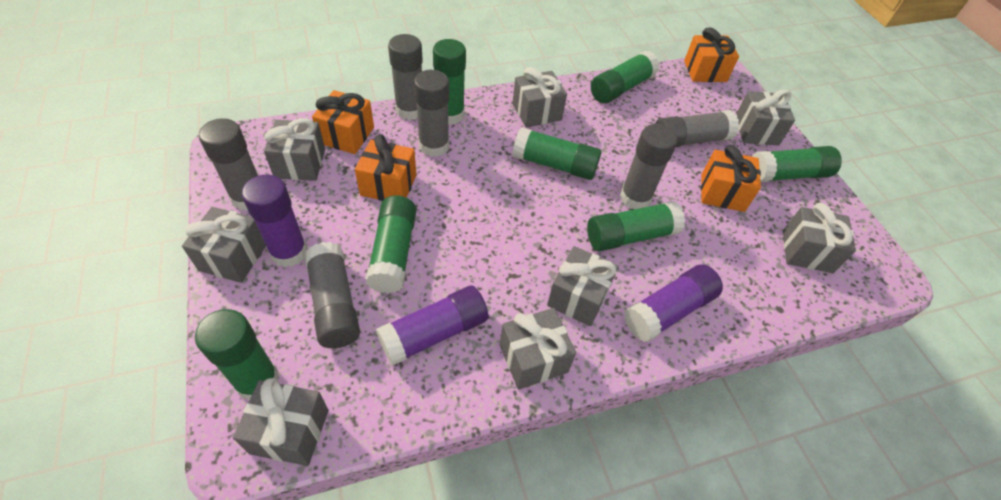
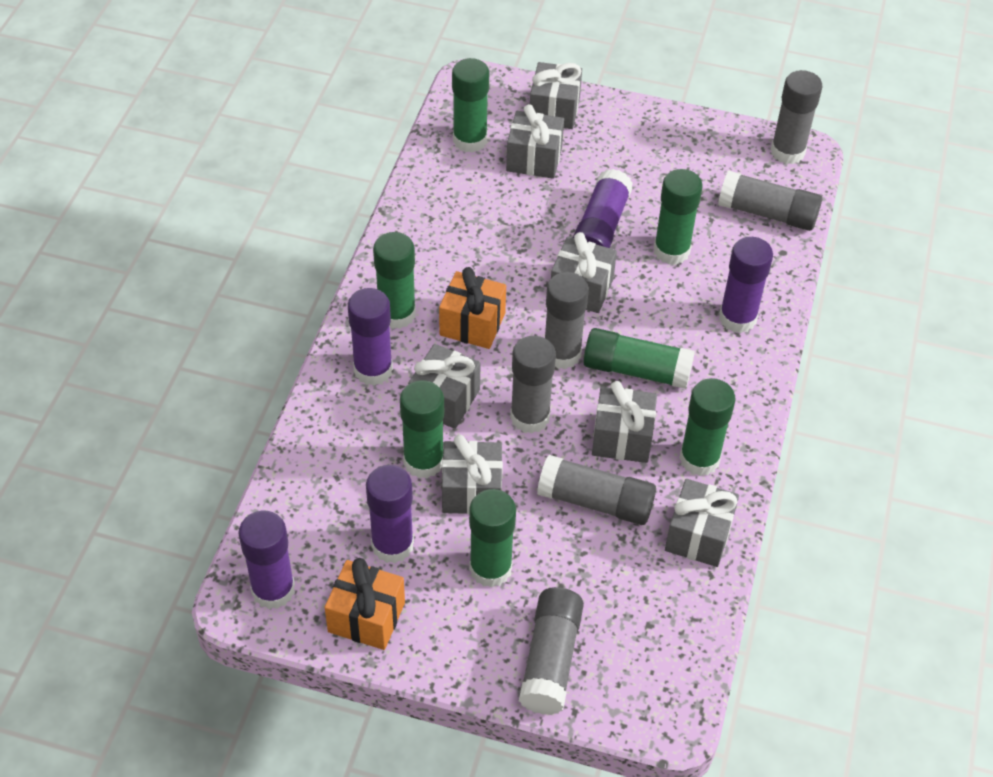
grey gift: 8 -> 7
orange gift: 4 -> 2
purple glue stick: 3 -> 5

